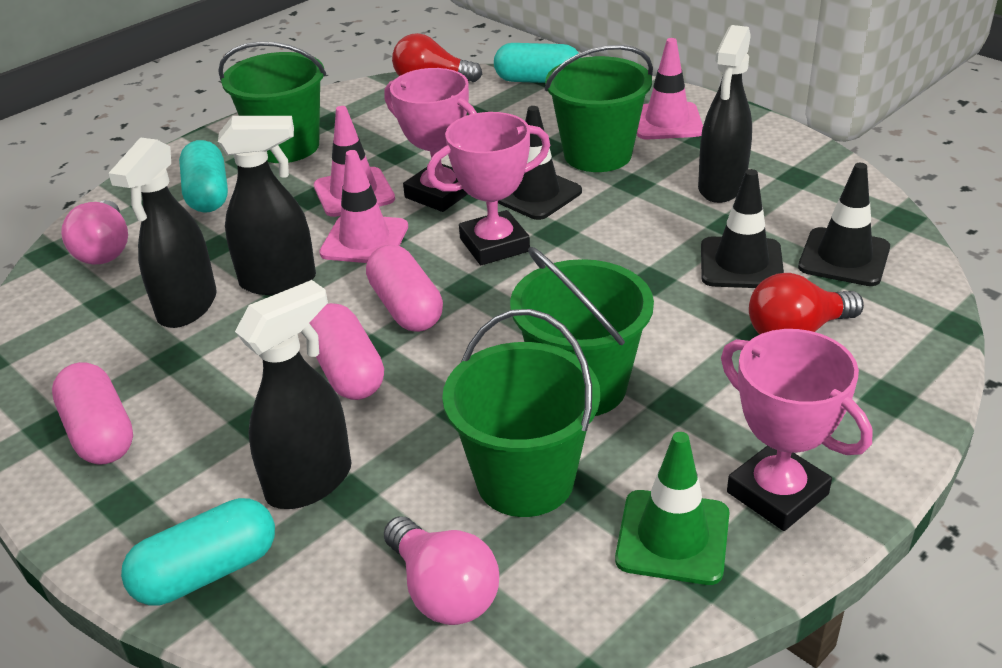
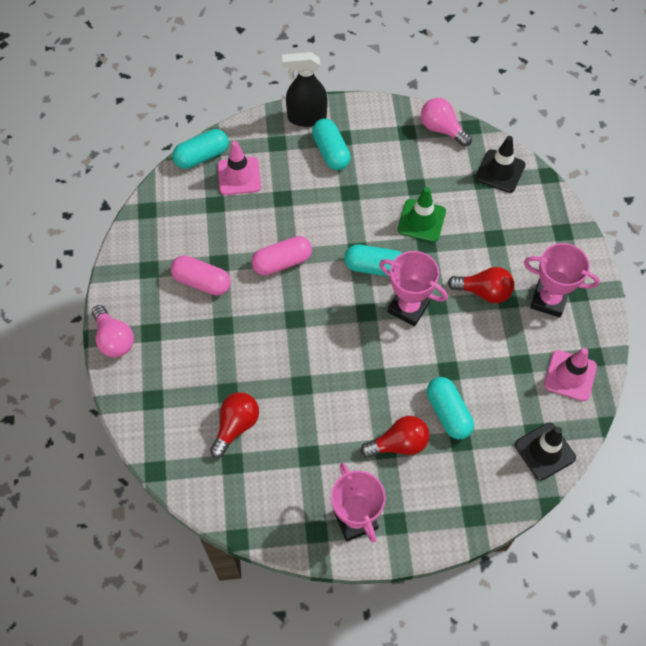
black spray bottle: 4 -> 1
black traffic cone: 3 -> 2
green bucket: 4 -> 0
pink capsule: 3 -> 2
pink traffic cone: 3 -> 2
red light bulb: 2 -> 3
turquoise capsule: 3 -> 4

